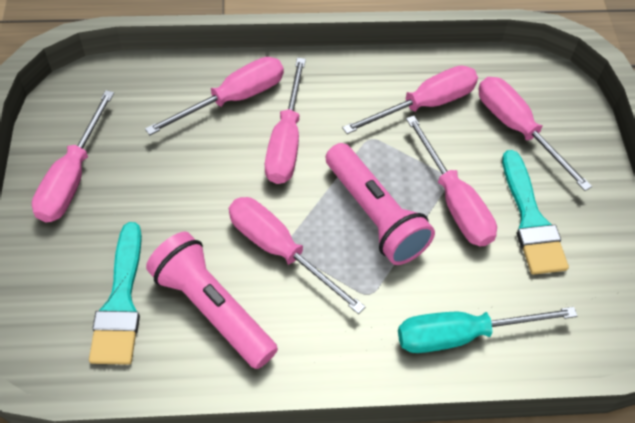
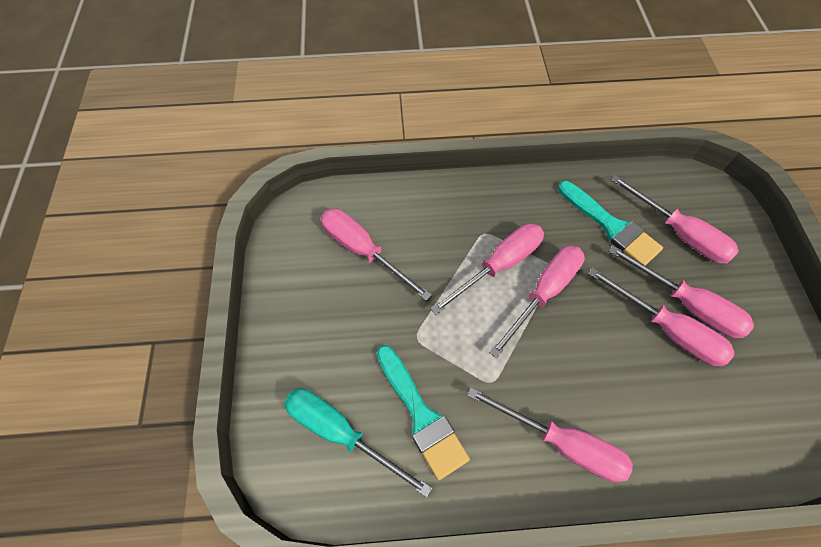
pink flashlight: 2 -> 0

